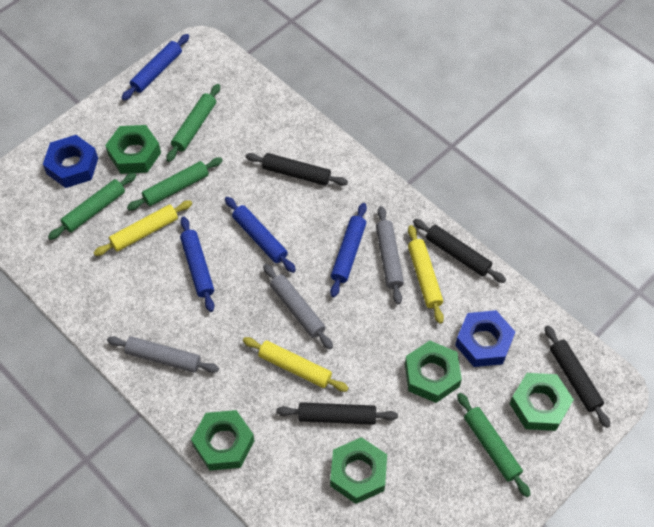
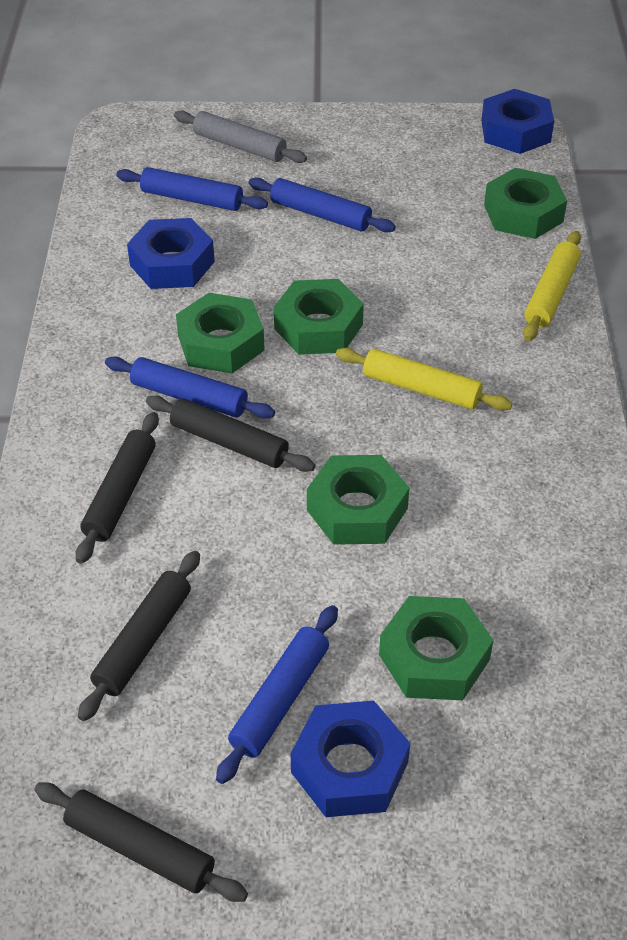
blue nut: 2 -> 3
green rolling pin: 4 -> 0
grey rolling pin: 3 -> 1
yellow rolling pin: 3 -> 2

